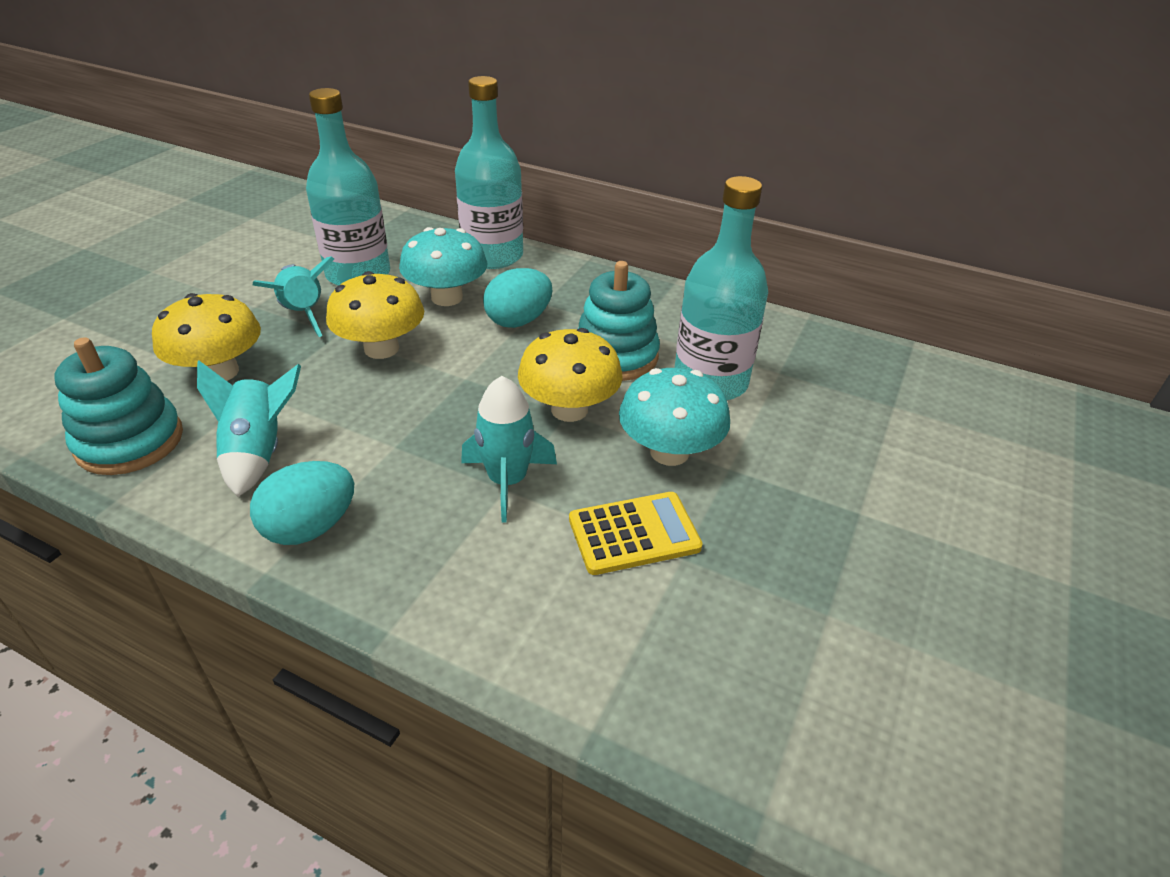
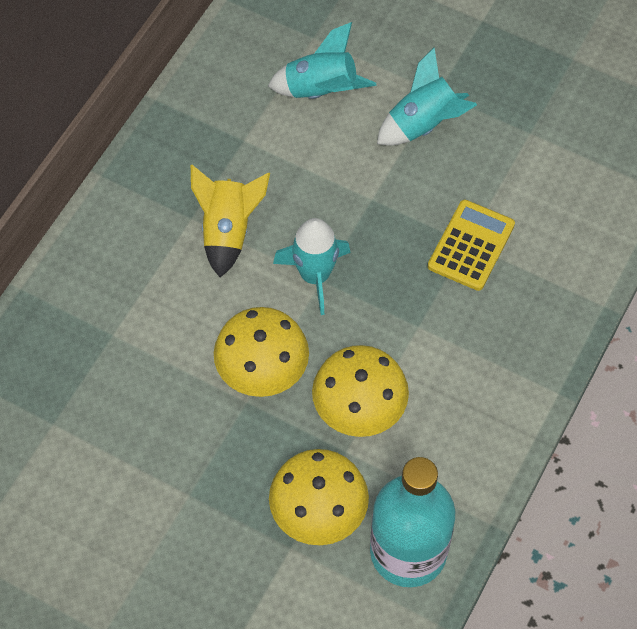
turquoise bottle: 3 -> 1
turquoise egg: 2 -> 0
turquoise mushroom: 2 -> 0
turquoise stacking toy: 2 -> 0
yellow rocket: 0 -> 1

